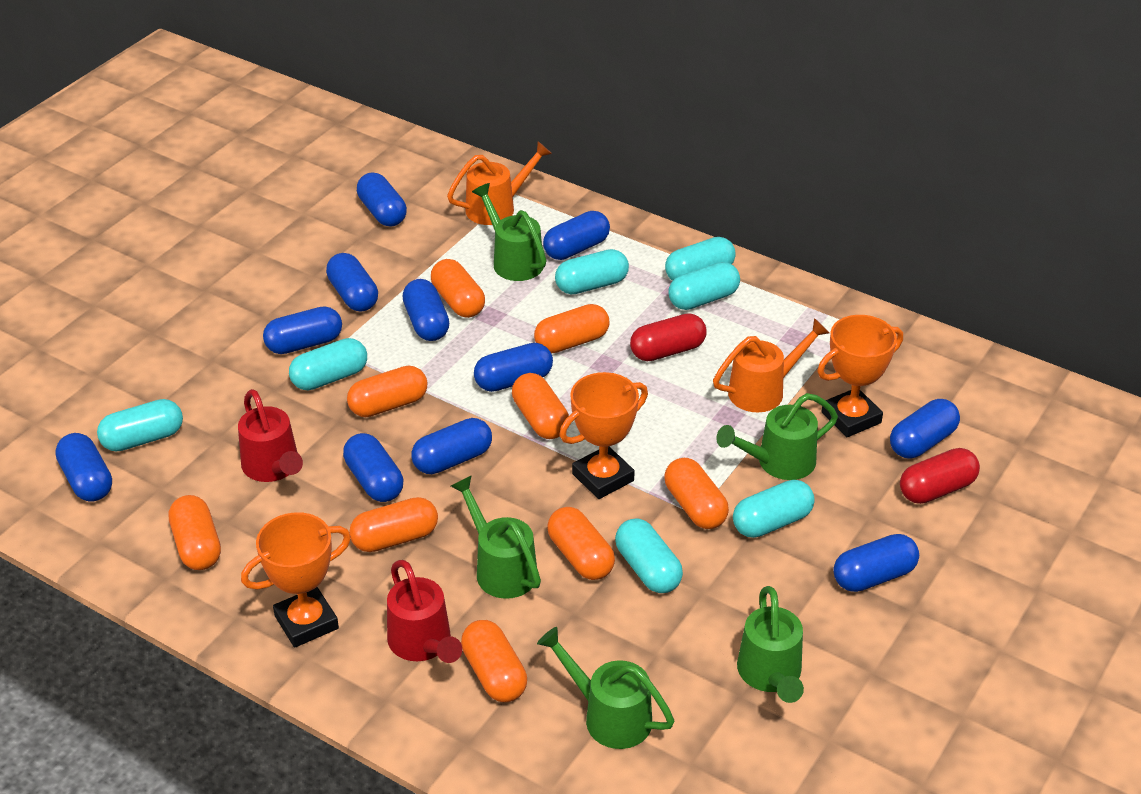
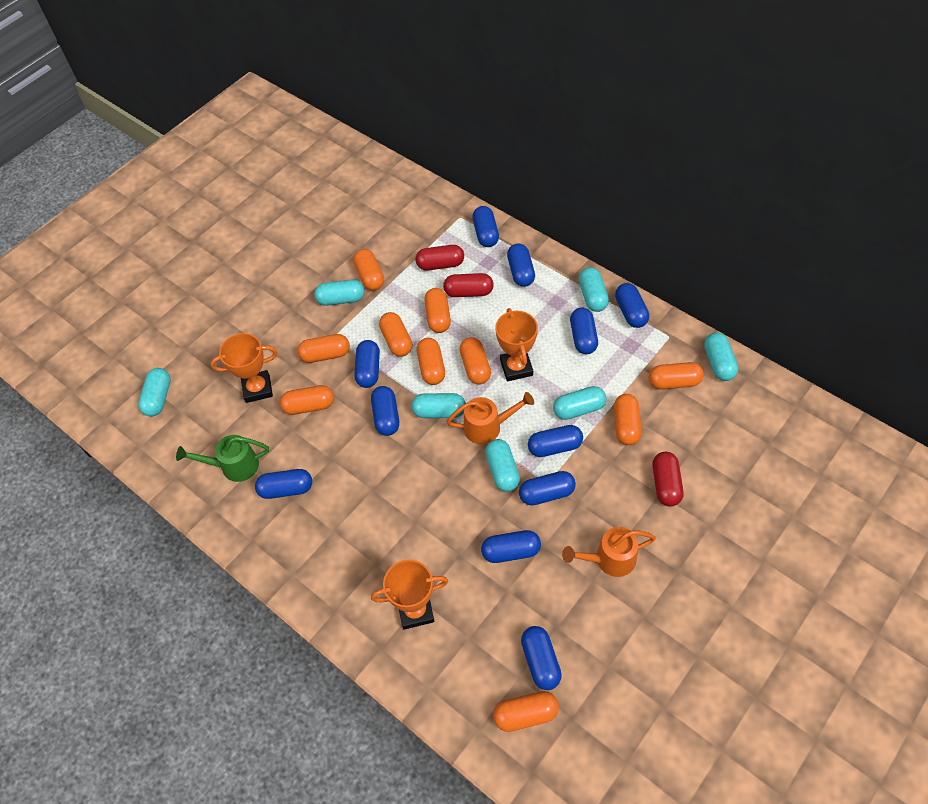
green watering can: 5 -> 1
orange capsule: 9 -> 10
red capsule: 2 -> 3
red watering can: 2 -> 0

